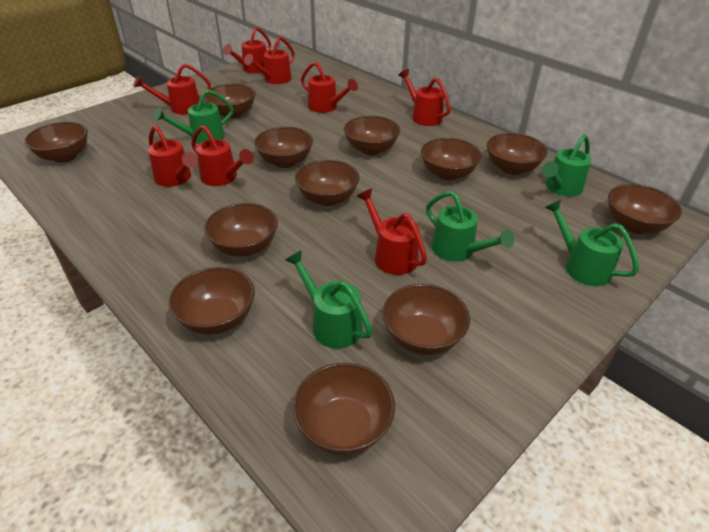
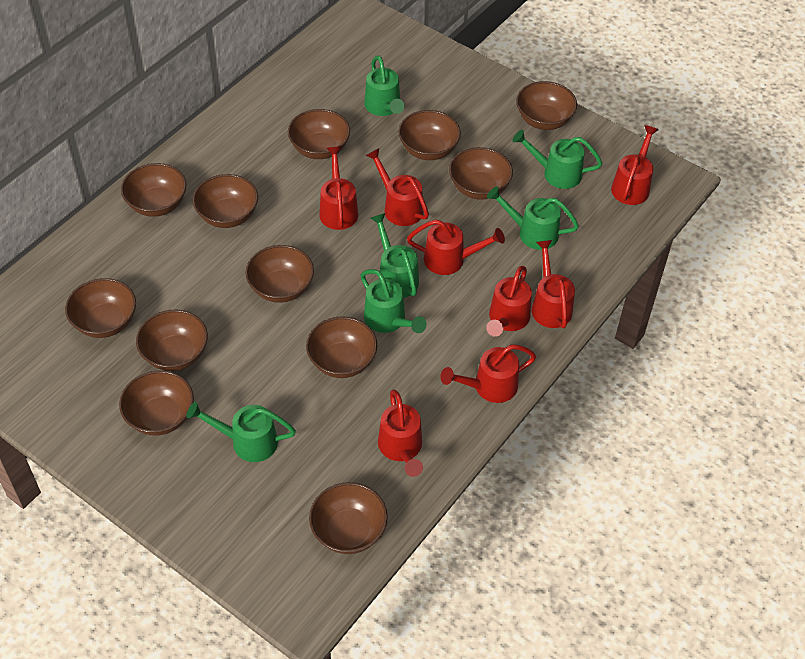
green watering can: 5 -> 6

